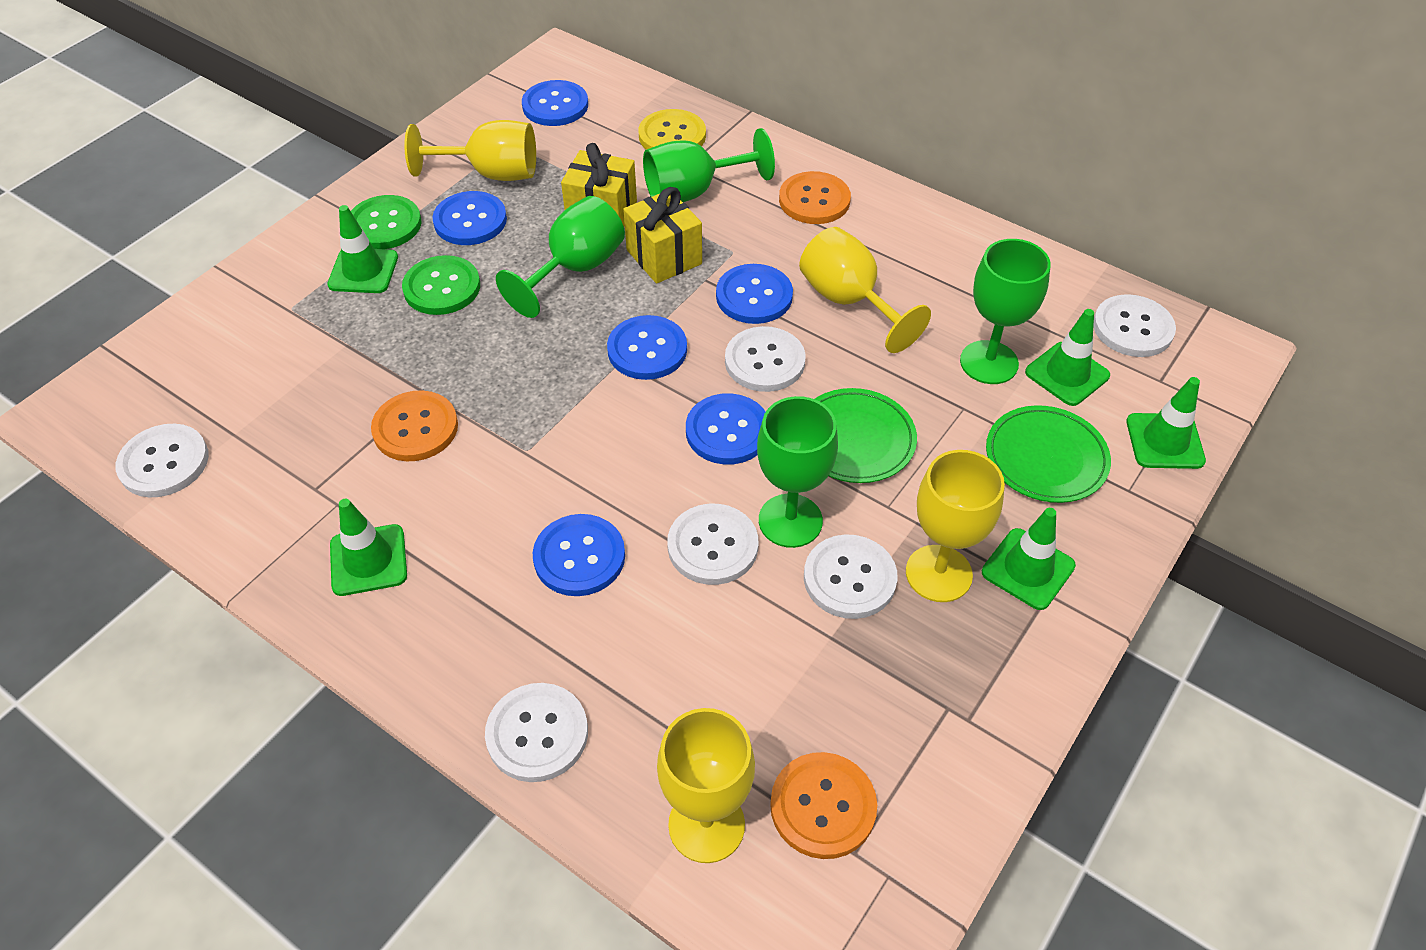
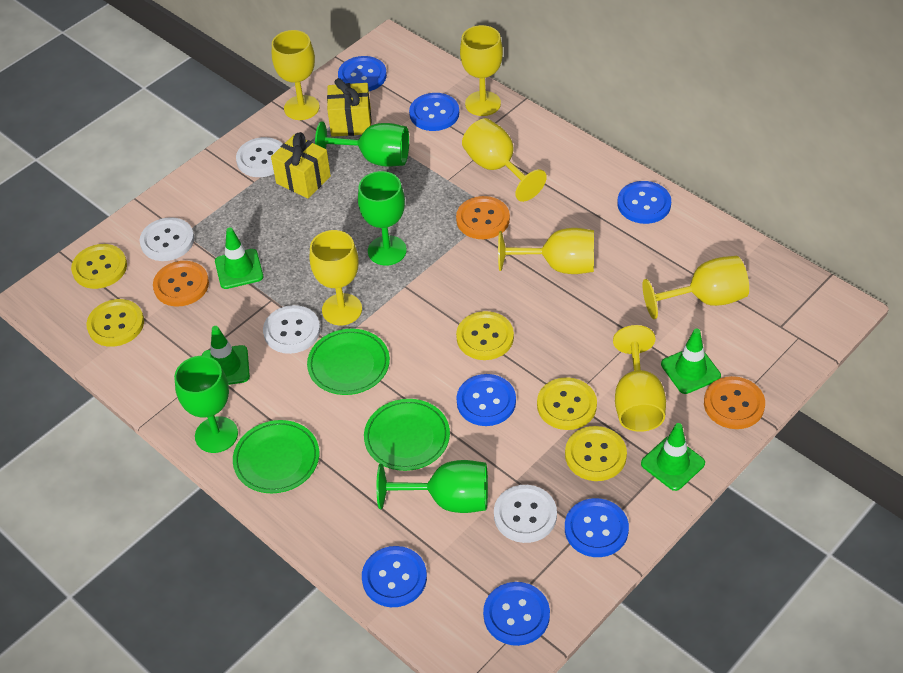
blue button: 6 -> 7
green button: 2 -> 0
green plate: 2 -> 3
green traffic cone: 5 -> 4
white button: 6 -> 4
yellow button: 1 -> 5
yellow goblet: 4 -> 7

